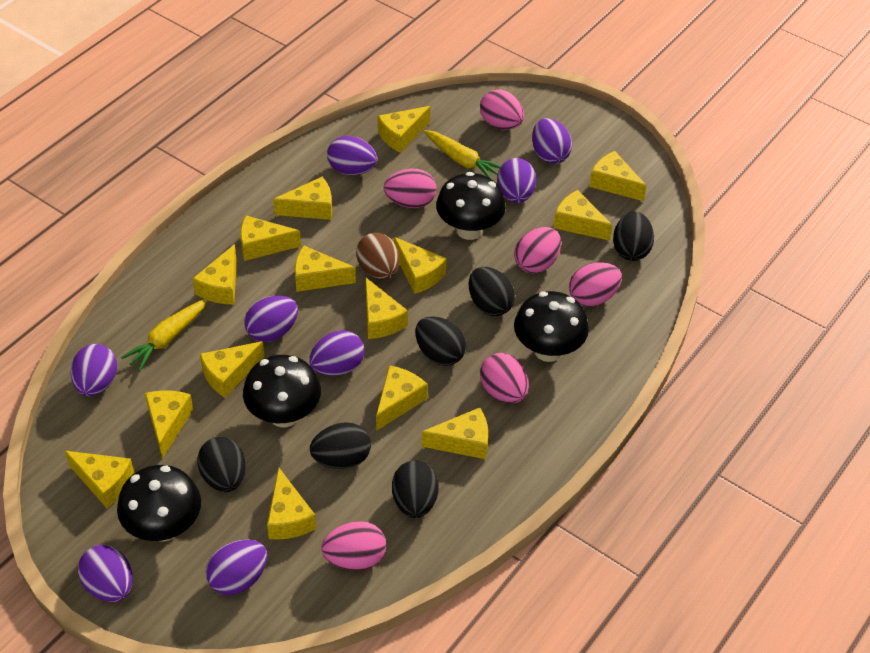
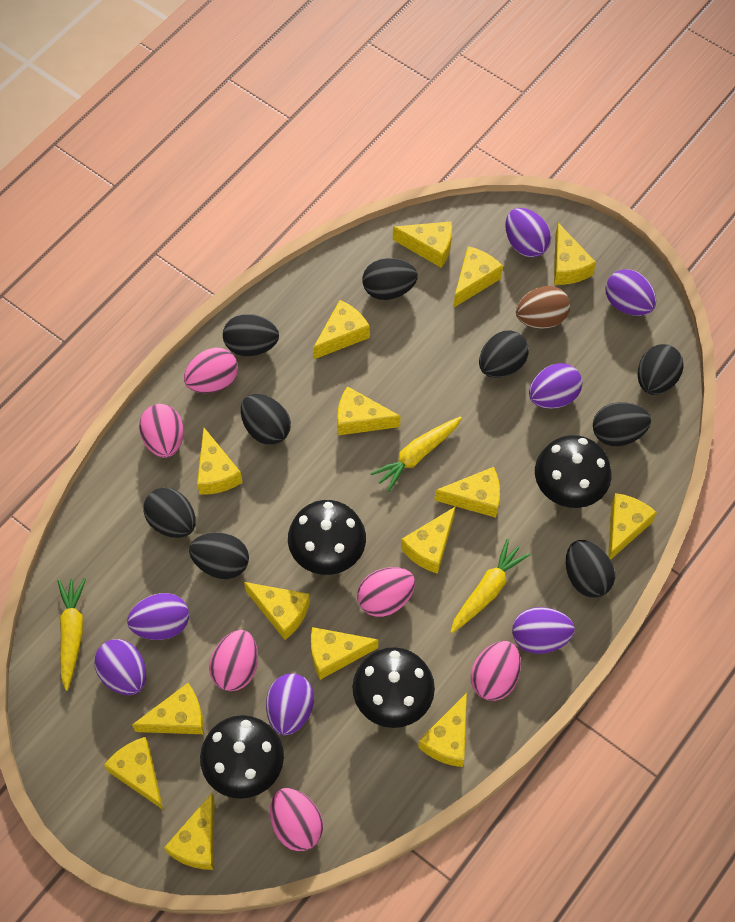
black egg: 6 -> 9
purple egg: 8 -> 7
yellow carrot: 2 -> 3

